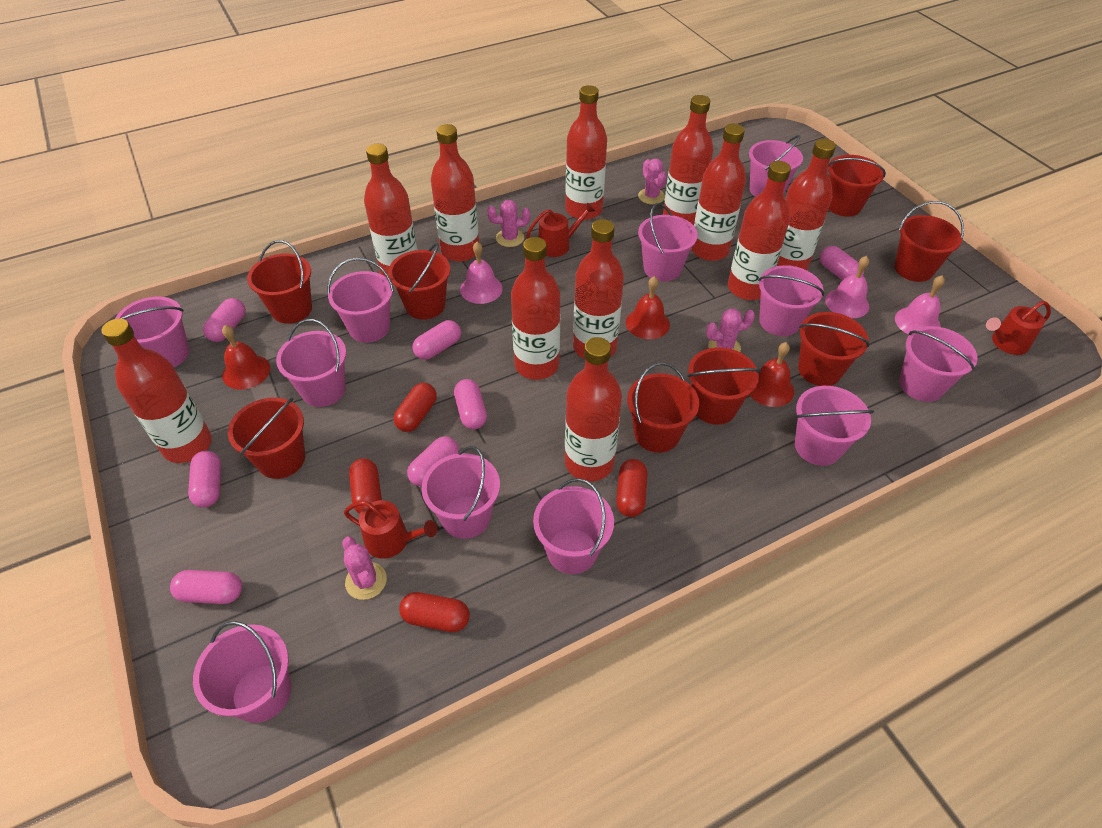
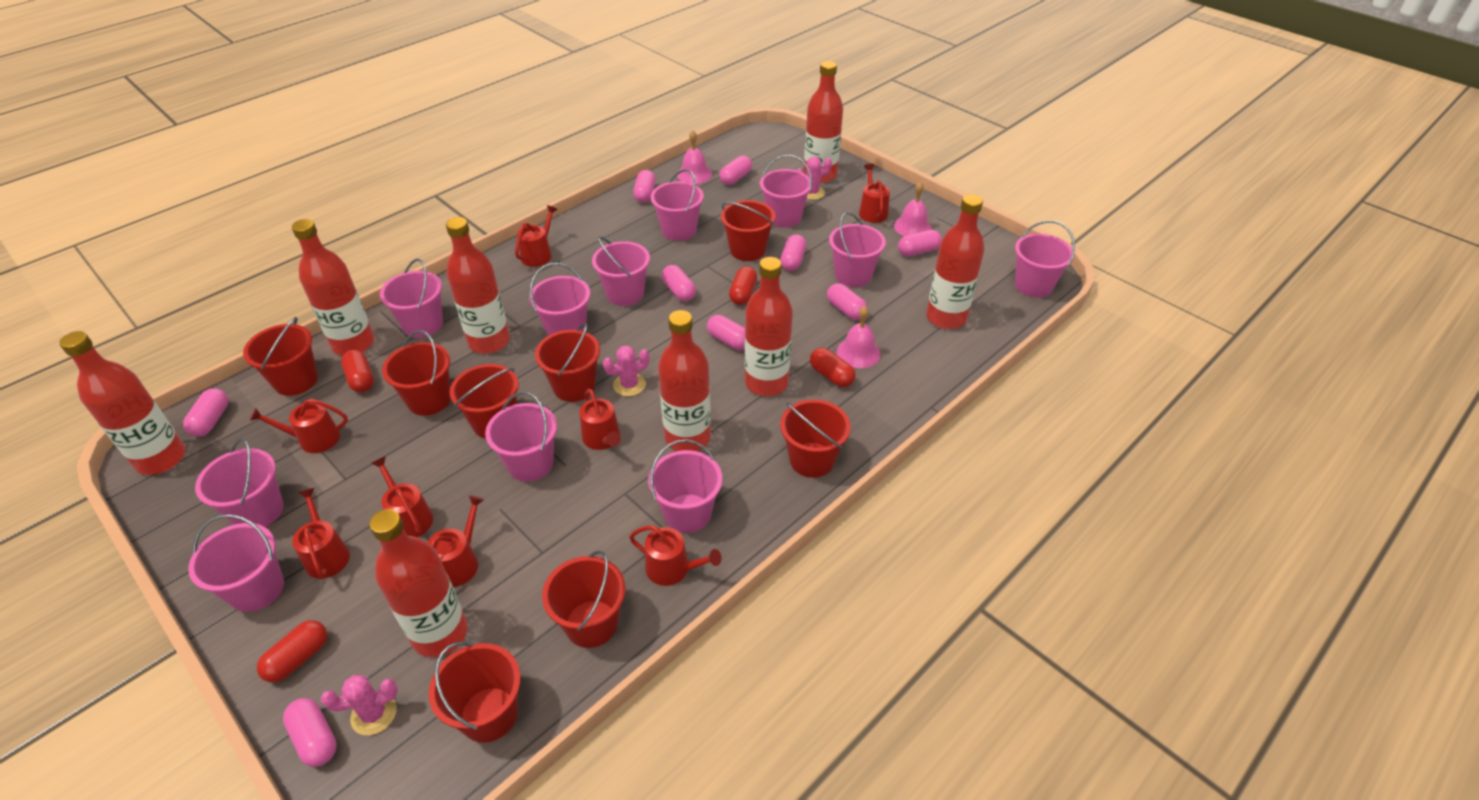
pink cactus: 4 -> 3
pink capsule: 7 -> 9
red bell: 3 -> 0
red bottle: 11 -> 8
red watering can: 3 -> 8

